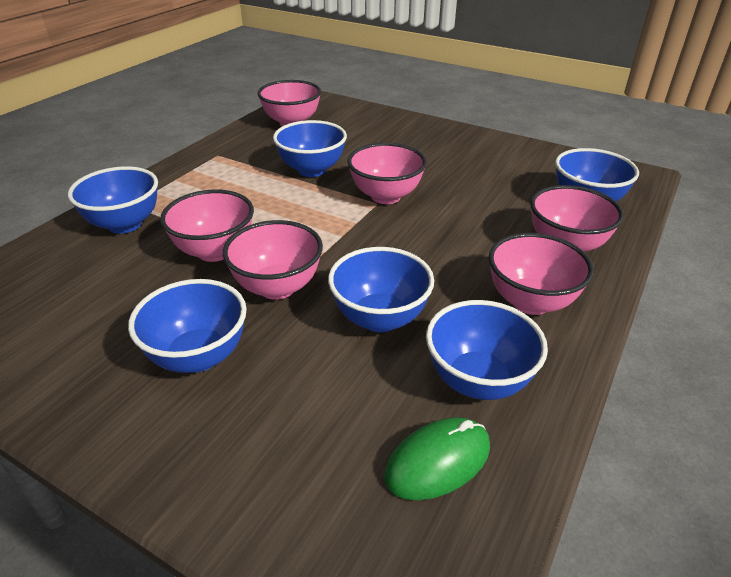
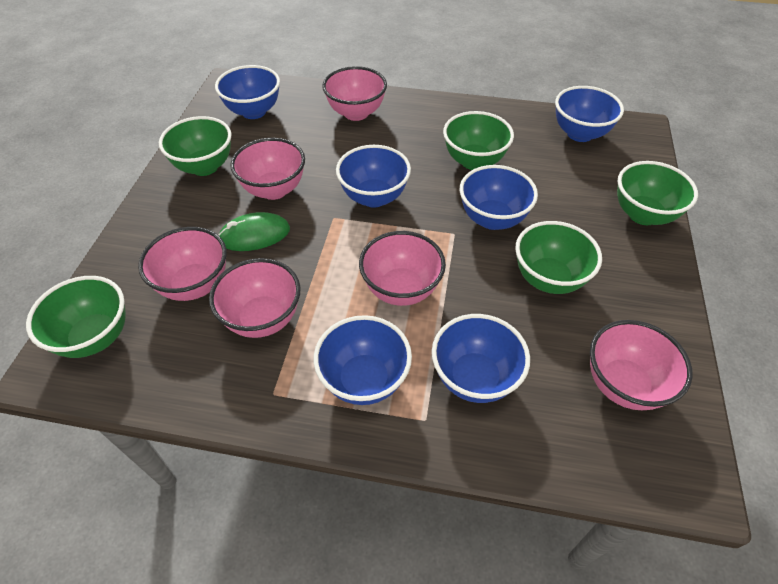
green bowl: 0 -> 5

